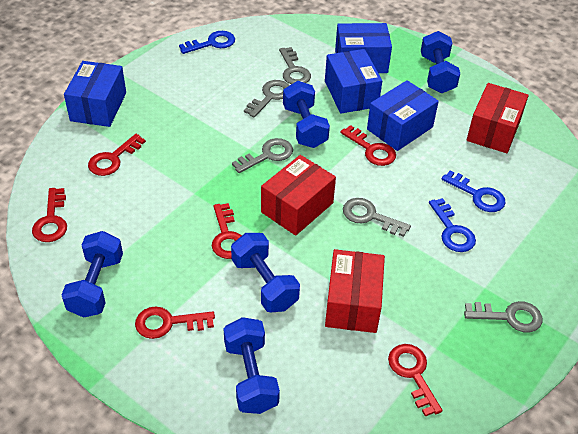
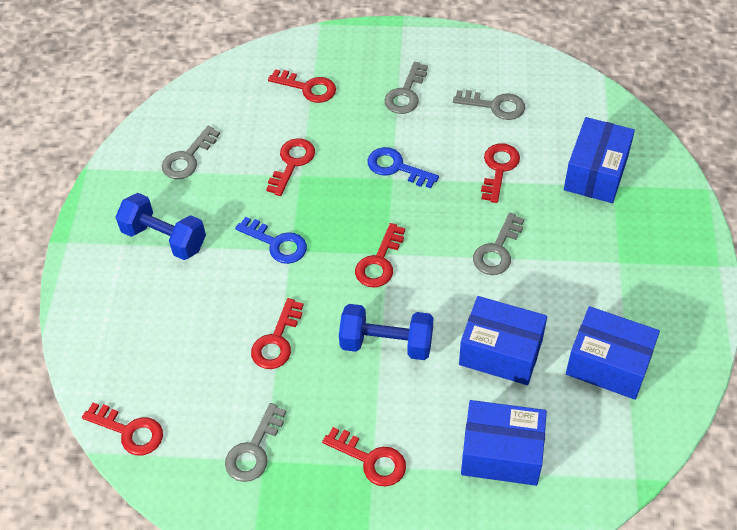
blue dumbbell: 5 -> 2
blue key: 3 -> 2
red box: 3 -> 0
red key: 6 -> 7

